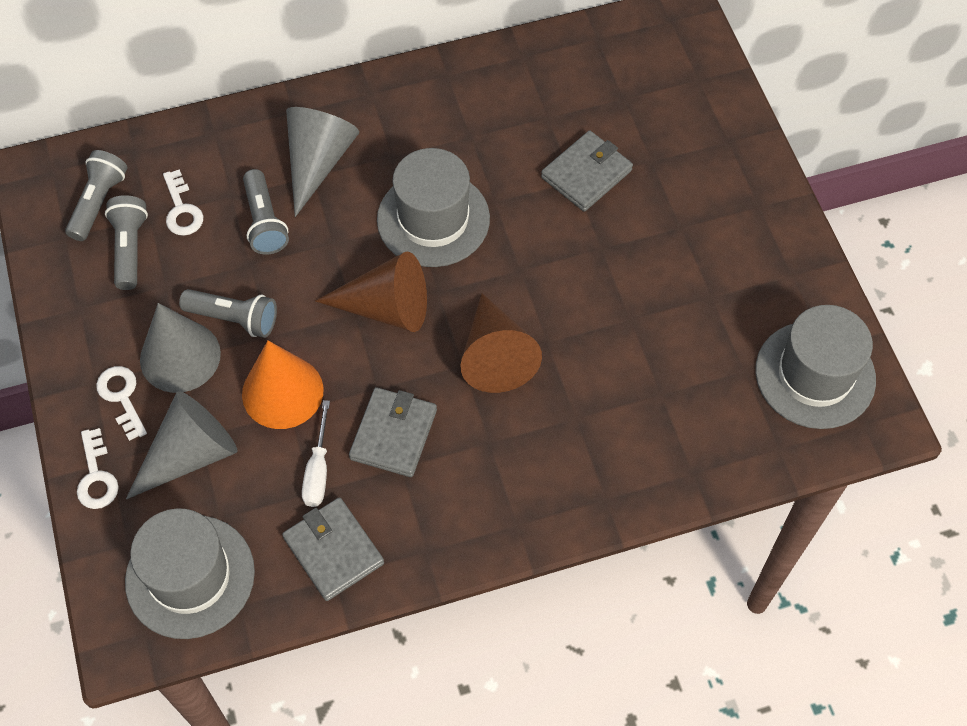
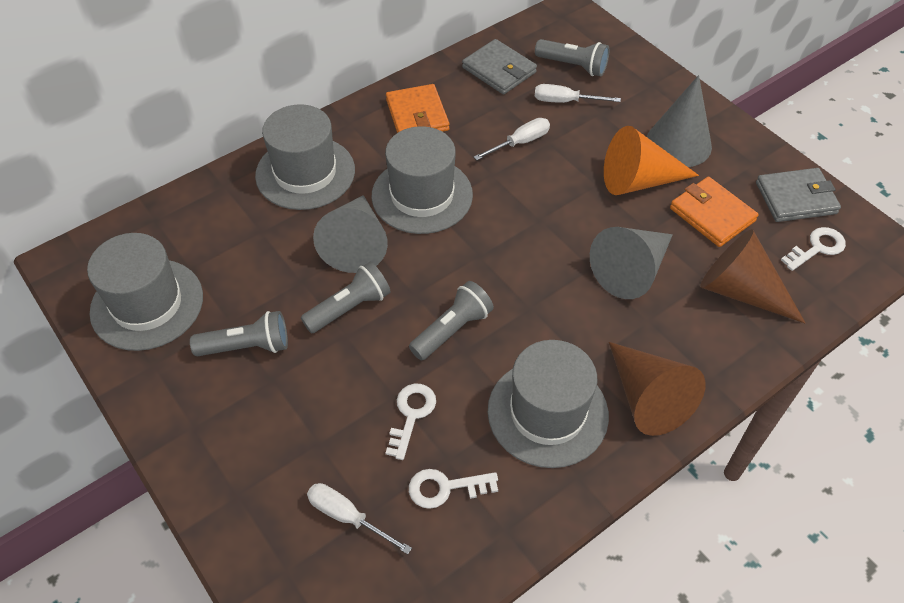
grey hat: 3 -> 4
grey wallet: 3 -> 2
orange wallet: 0 -> 2
white screwdriver: 1 -> 3

